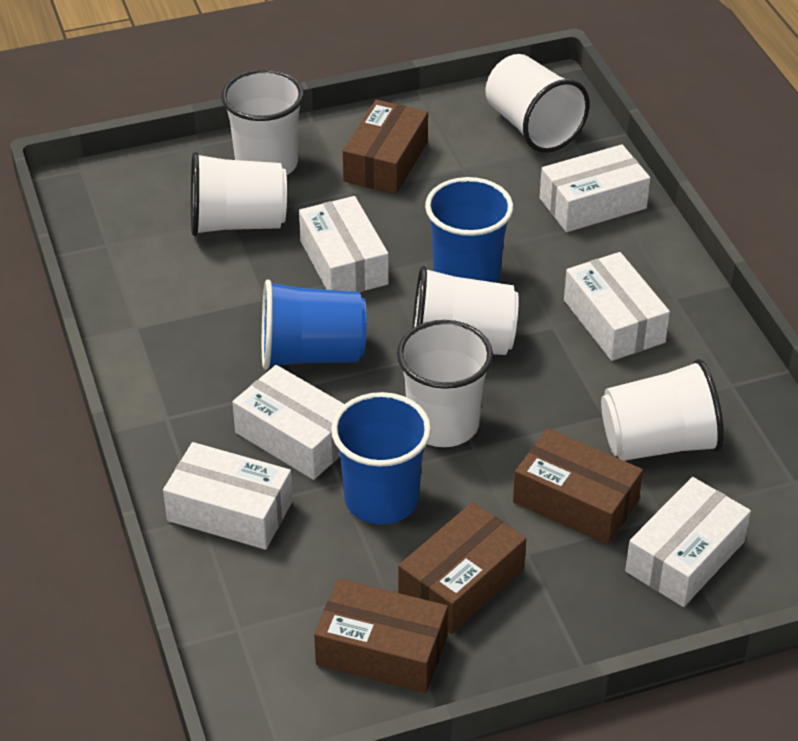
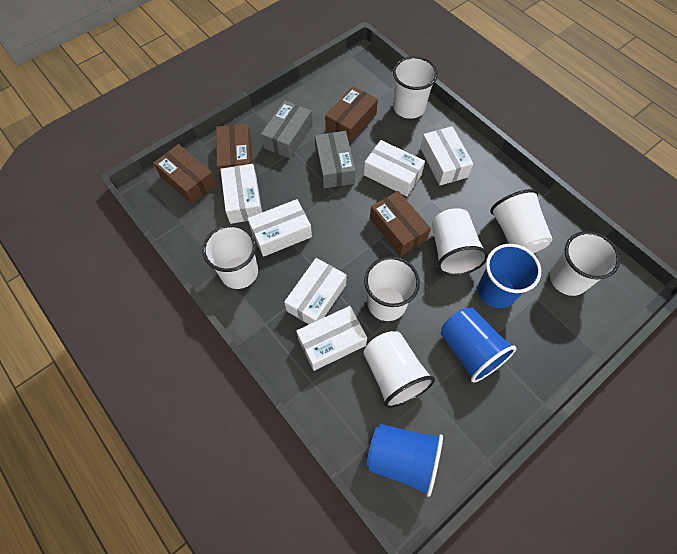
grey box: 0 -> 2
white cup: 6 -> 7

